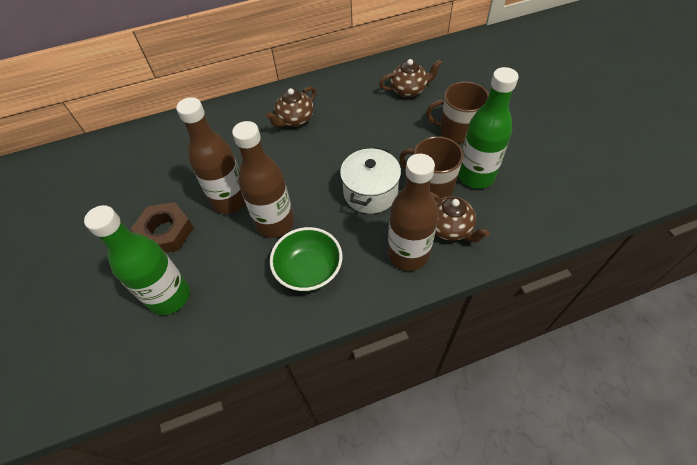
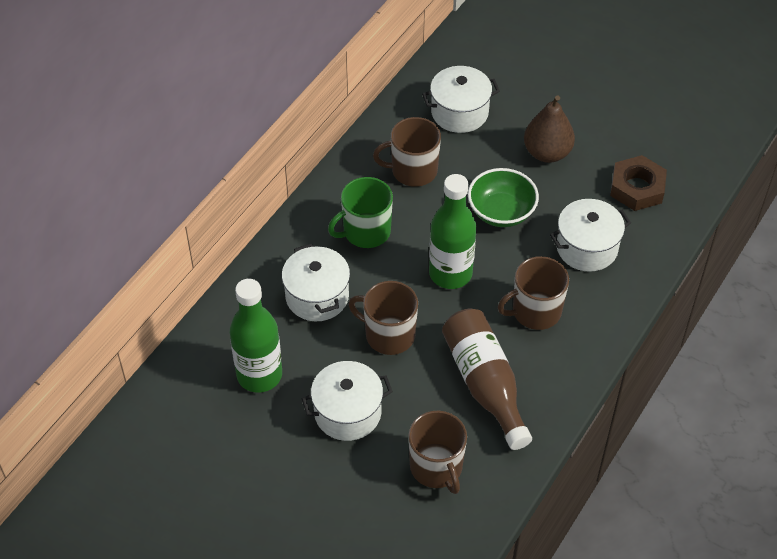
brown bottle: 3 -> 1
brown mug: 2 -> 4
brown pear: 0 -> 1
brown teapot: 3 -> 0
green mug: 0 -> 1
white pot: 1 -> 4

